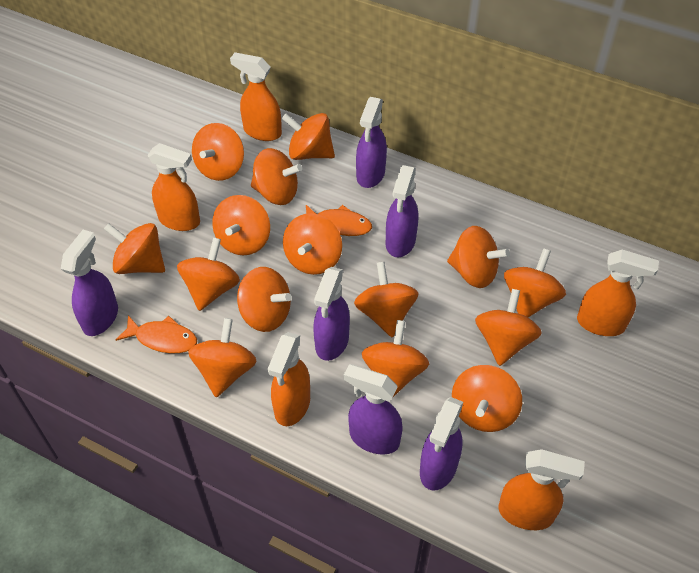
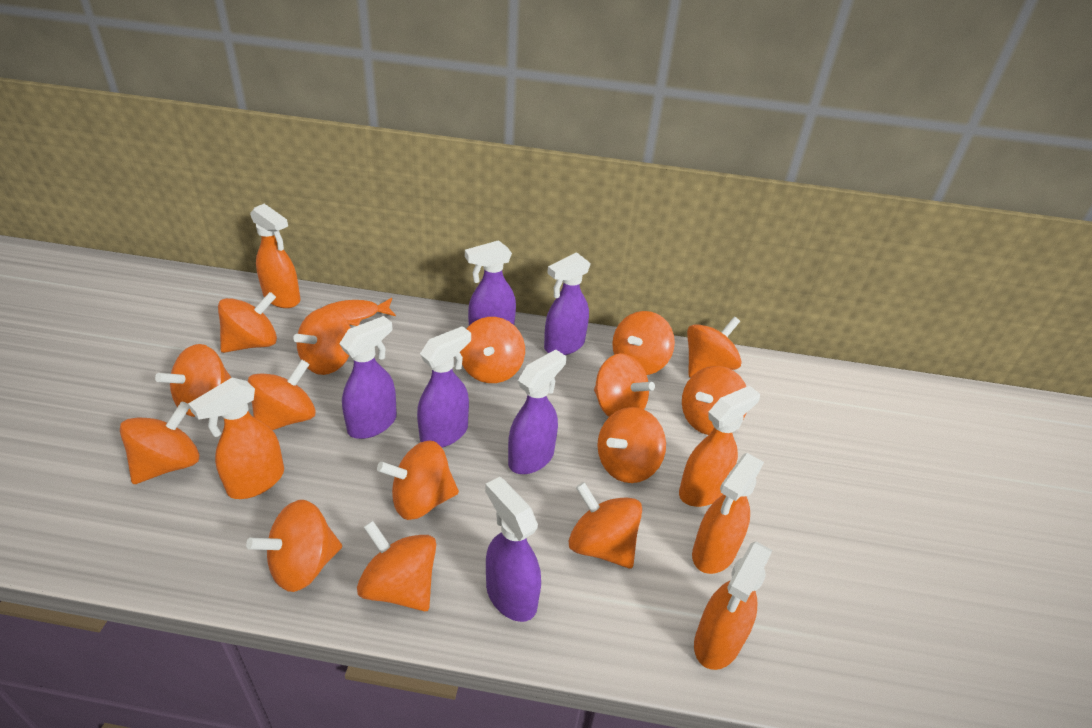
orange fish: 2 -> 1

